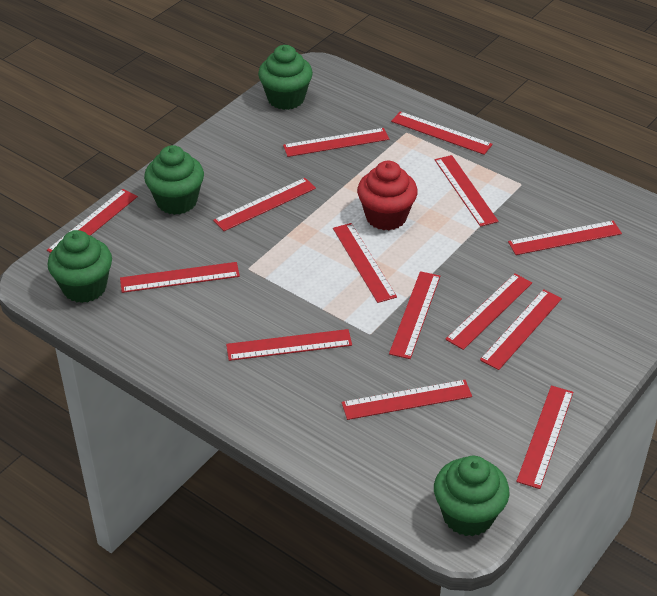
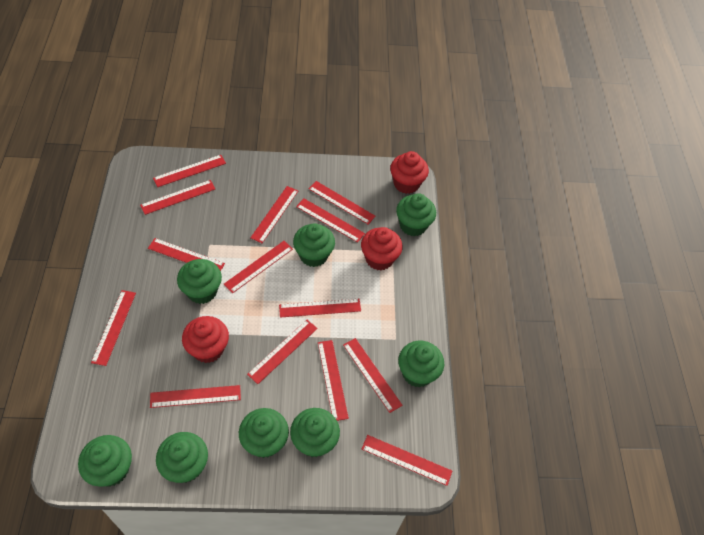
green cupcake: 4 -> 8
red cupcake: 1 -> 3

